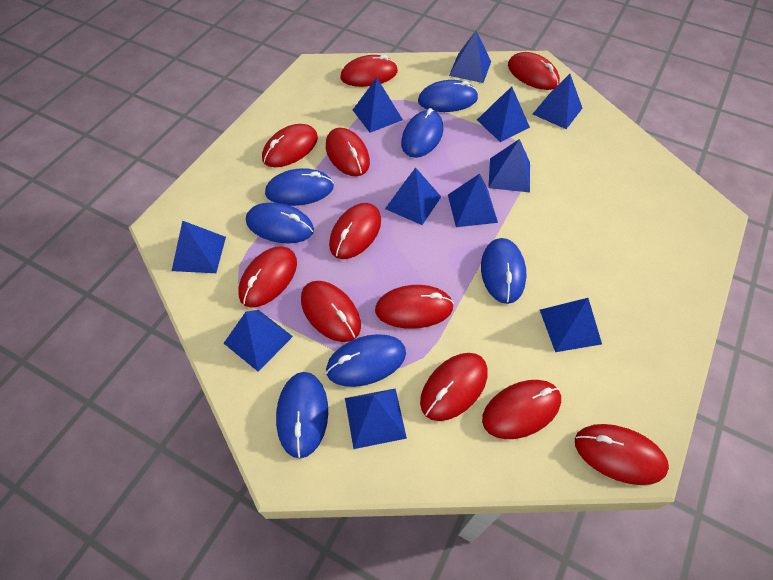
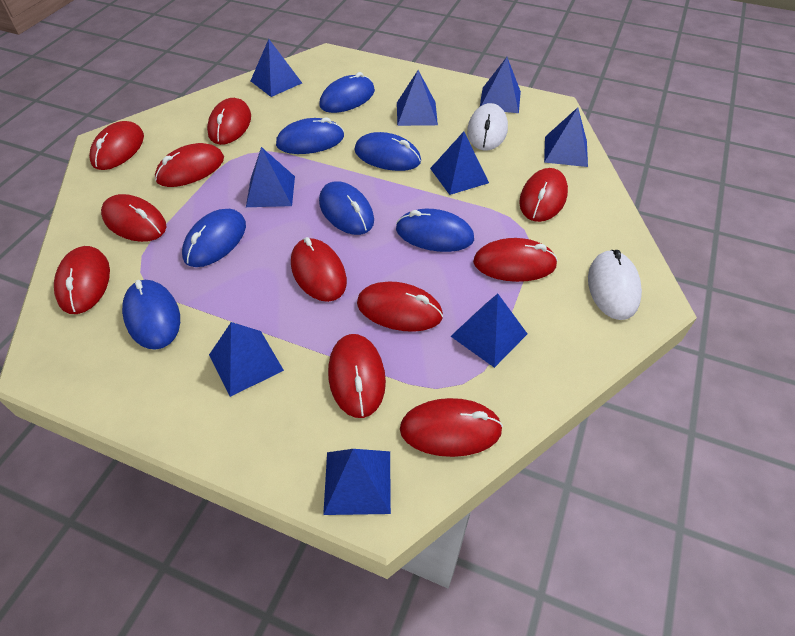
blue pyramid: 11 -> 9
white mouse: 0 -> 2

